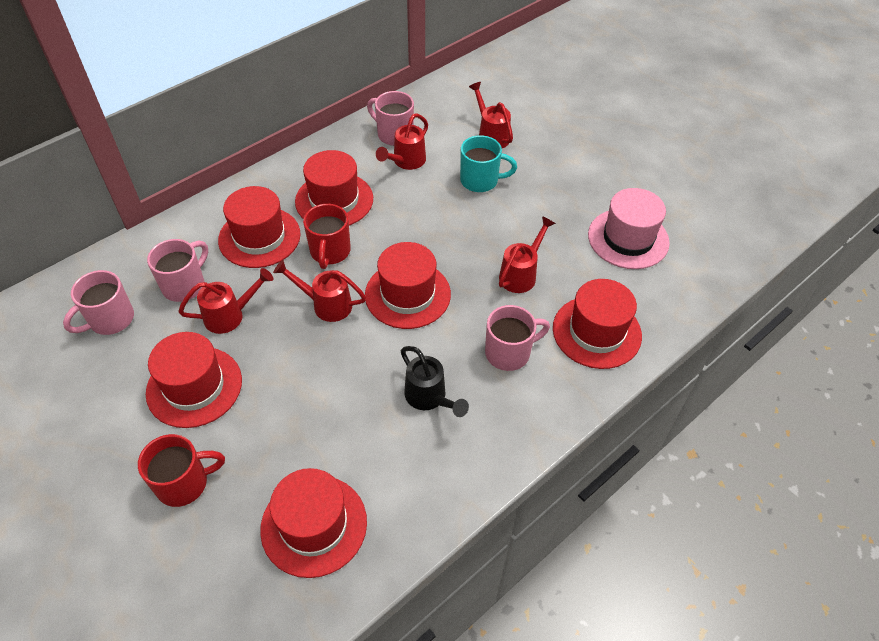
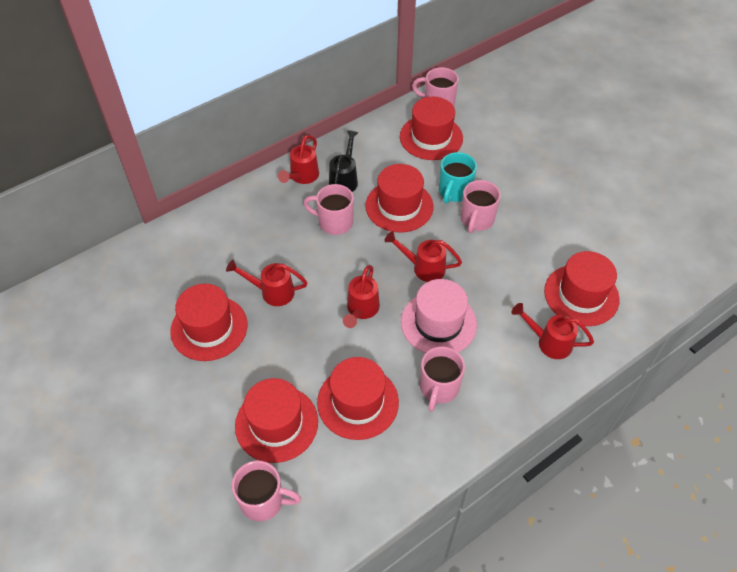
pink mug: 4 -> 5
red mug: 2 -> 0

